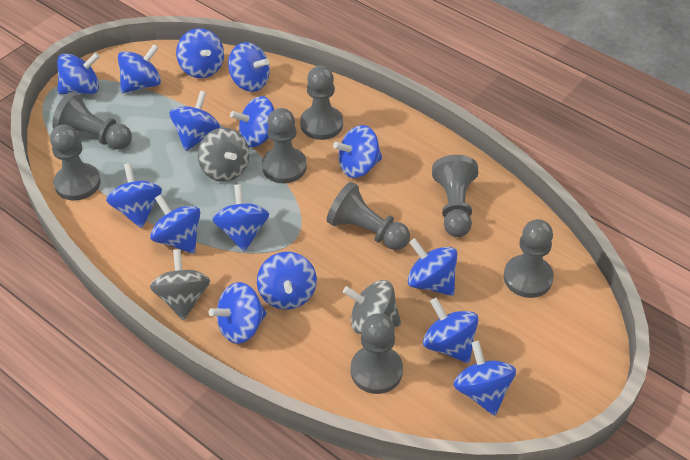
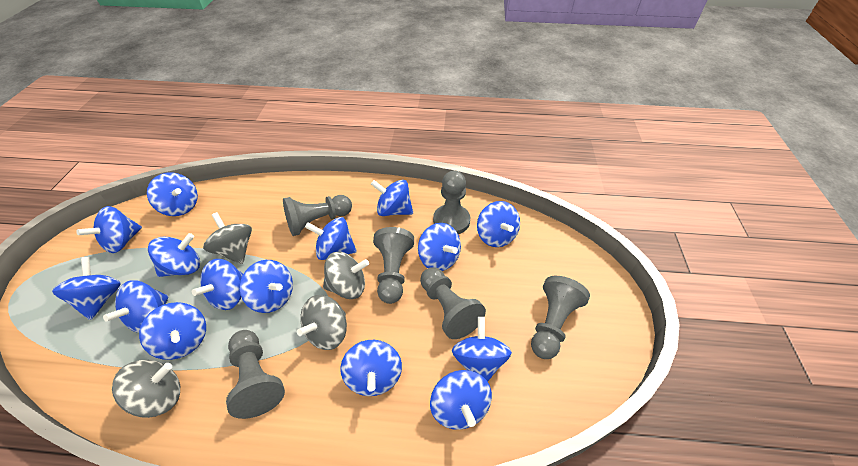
grey pawn: 8 -> 6
grey spinning top: 3 -> 4

